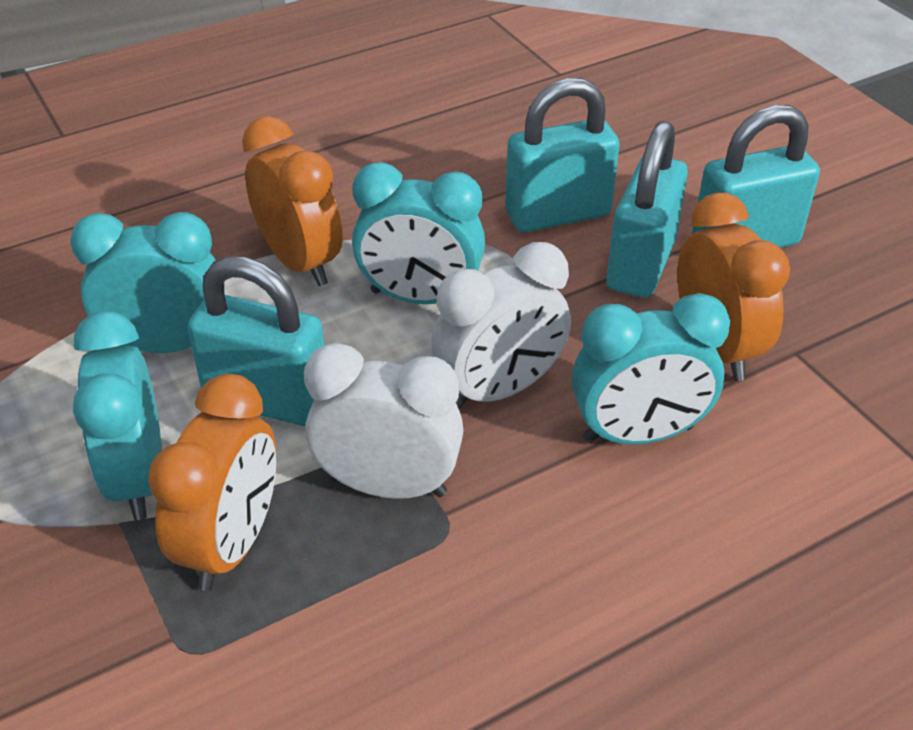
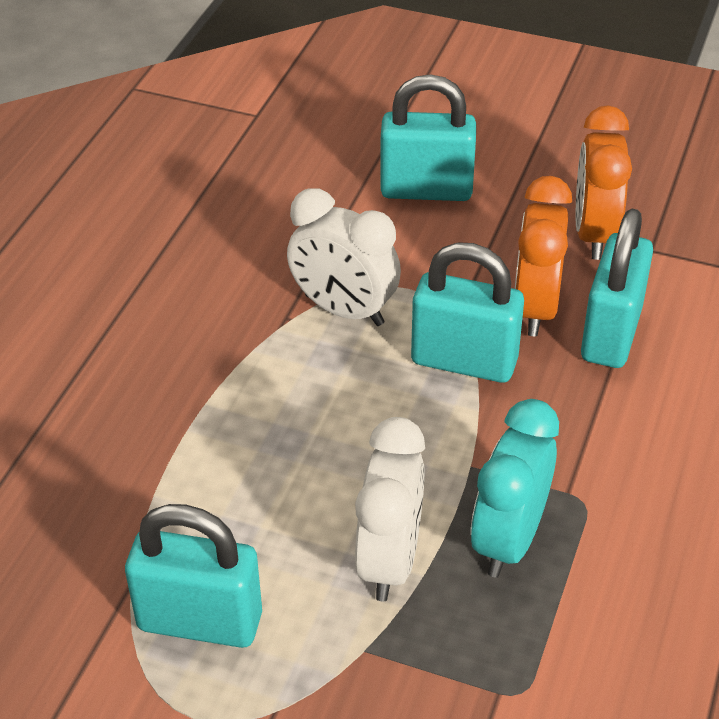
orange clock: 3 -> 2
turquoise clock: 4 -> 1

